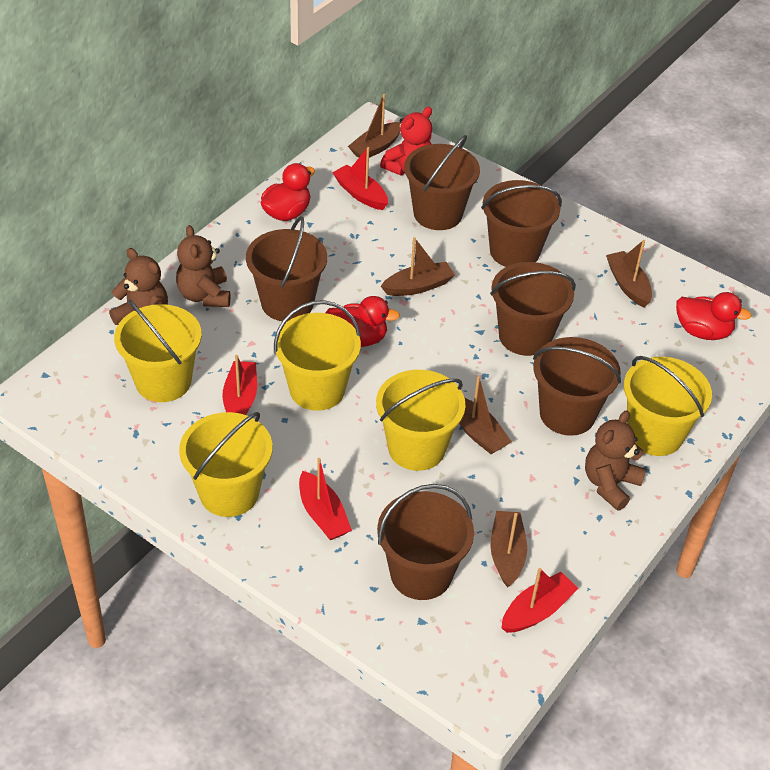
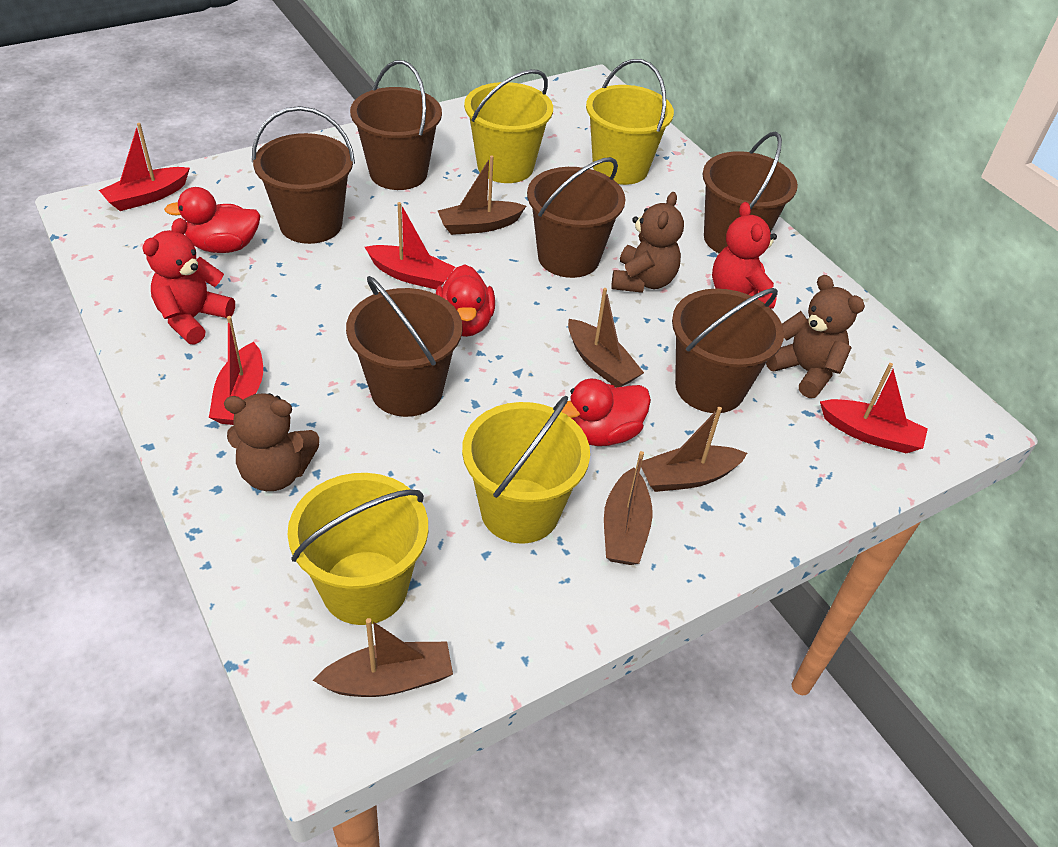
red teddy bear: 1 -> 2
yellow bucket: 5 -> 4

